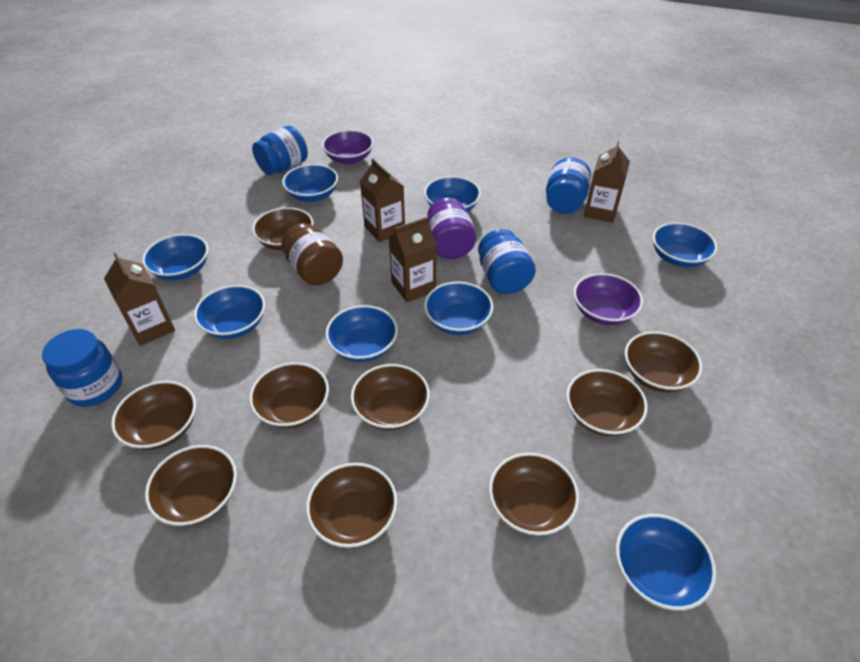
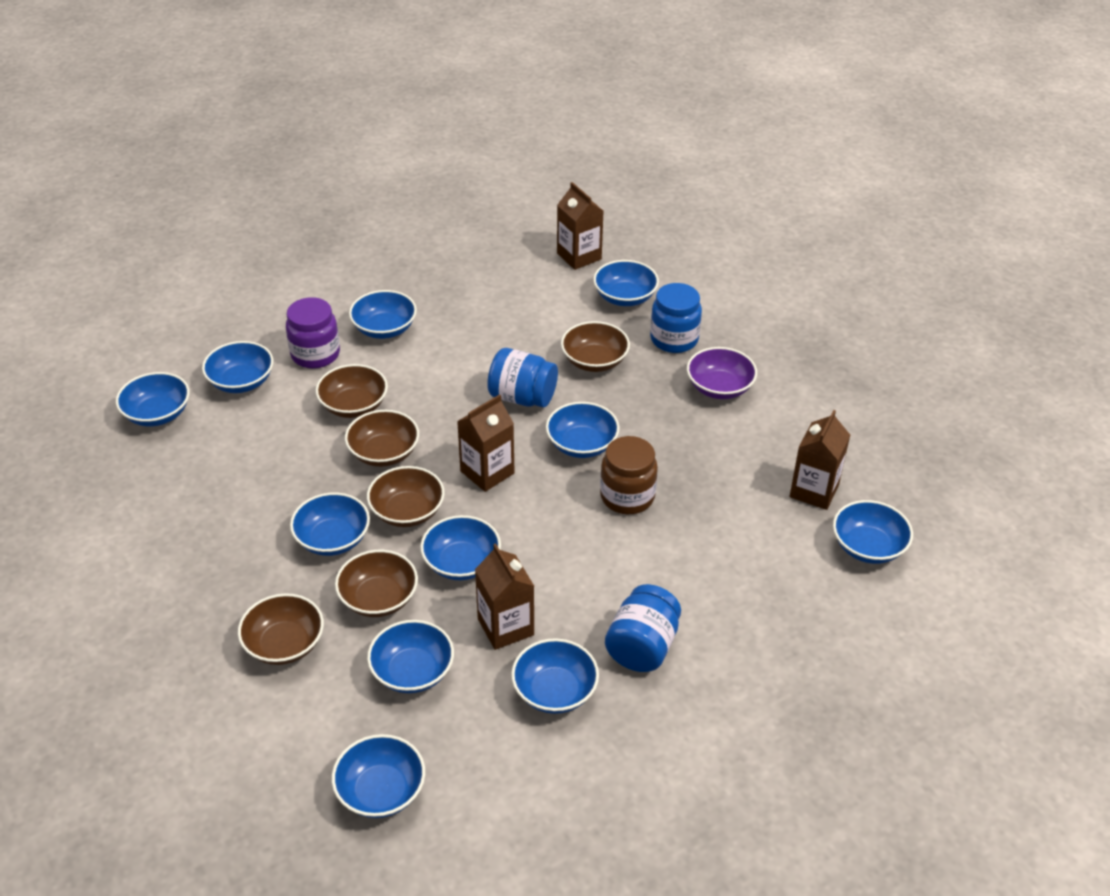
blue bowl: 8 -> 11
blue jar: 4 -> 3
brown bowl: 9 -> 6
purple bowl: 2 -> 1

